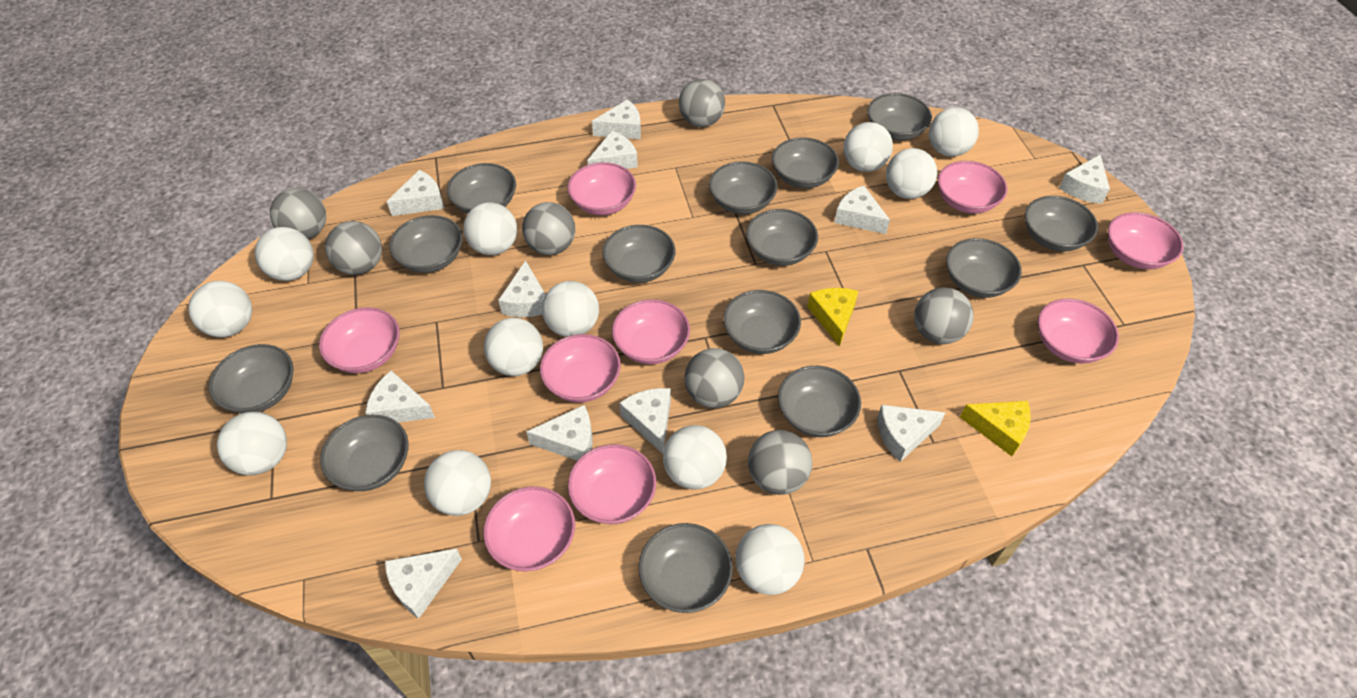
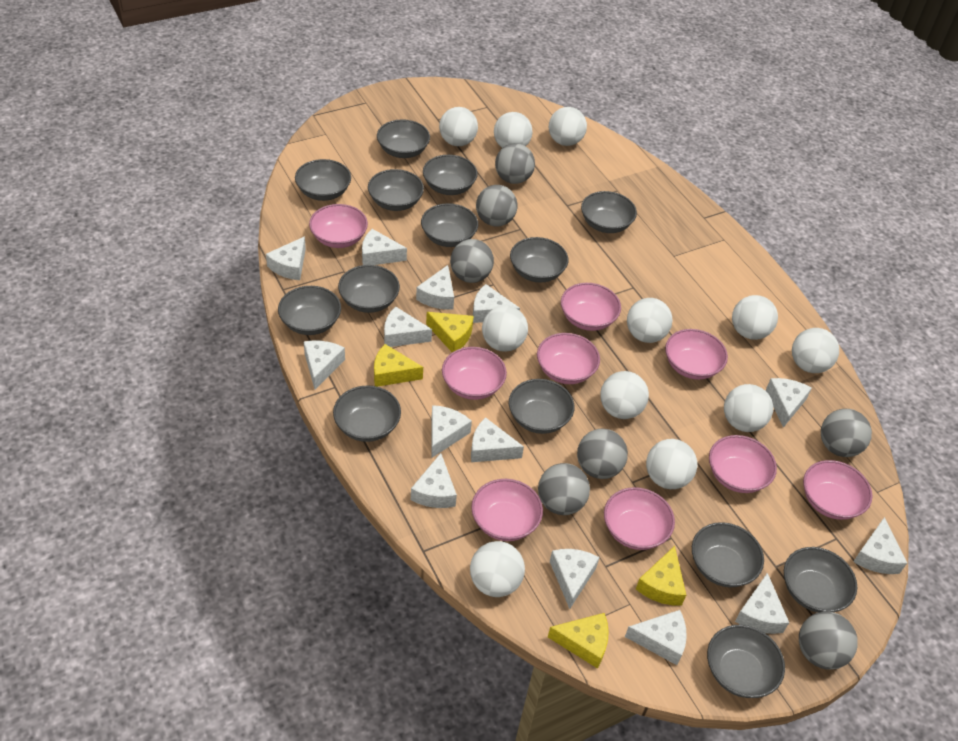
white ball: 12 -> 11
white cheese: 11 -> 14
yellow cheese: 2 -> 4

